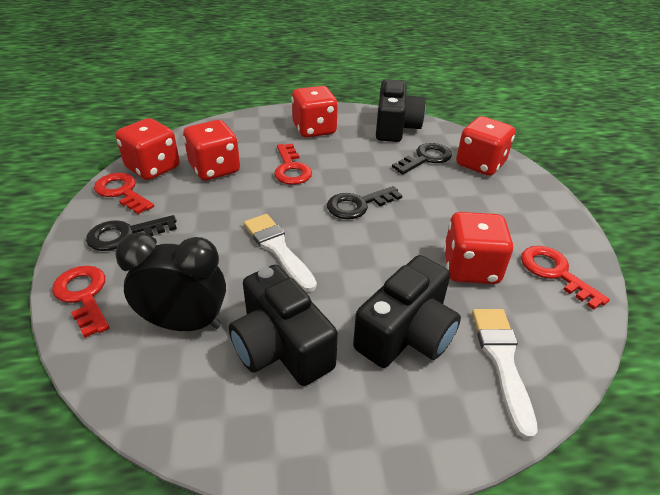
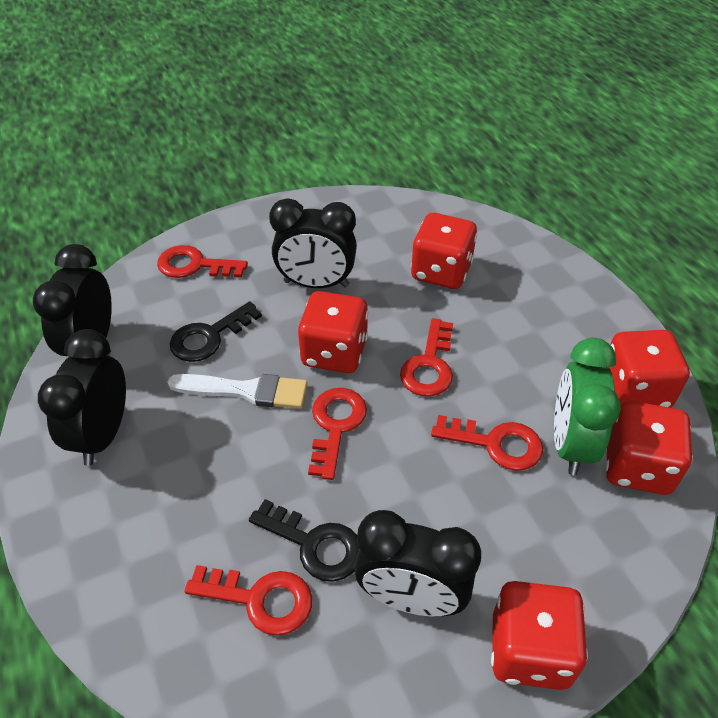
black camera: 3 -> 0
black clock: 1 -> 4
black key: 3 -> 2
green clock: 0 -> 1
red key: 4 -> 5
white brush: 2 -> 1

